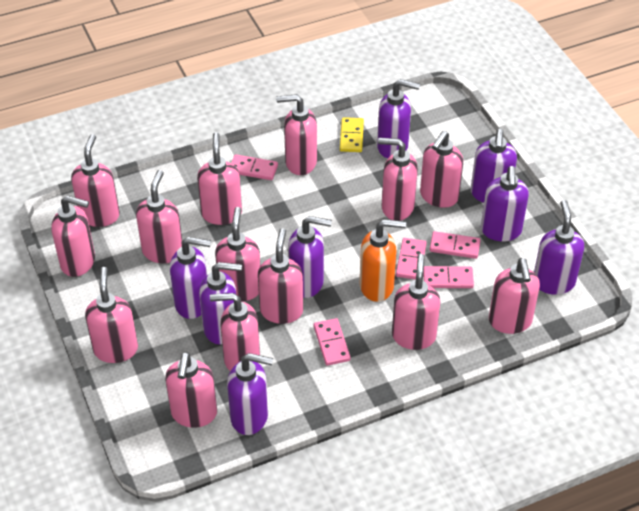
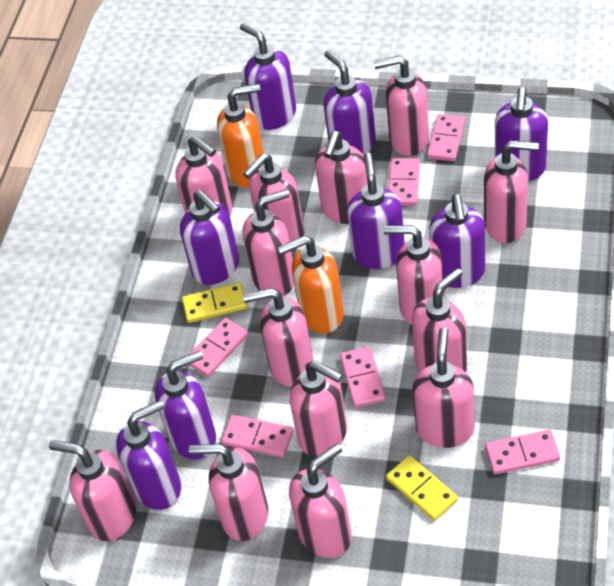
orange soap dispenser: 1 -> 2
pink domino: 5 -> 6
yellow domino: 1 -> 2

